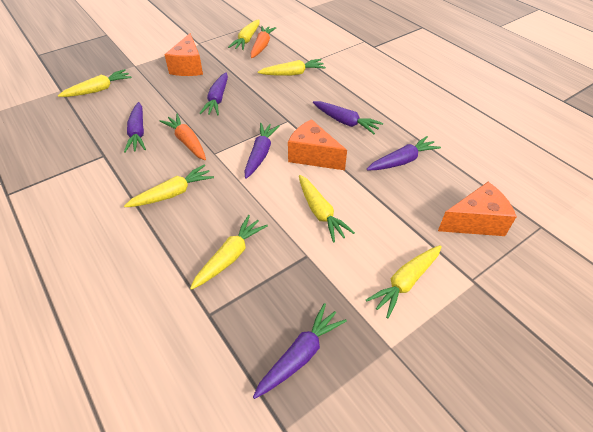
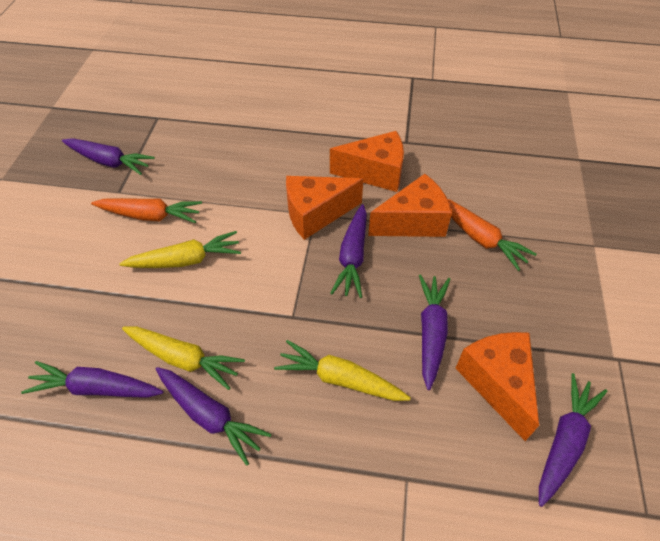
orange cheese: 3 -> 4
yellow carrot: 7 -> 3

